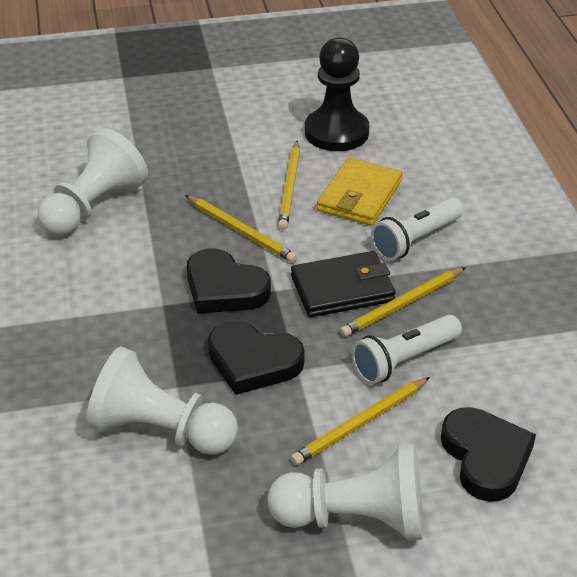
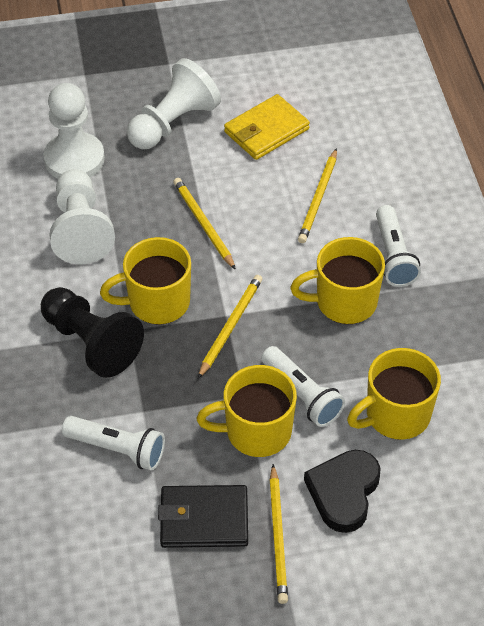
black heart: 3 -> 1
white flashlight: 2 -> 3
yellow mug: 0 -> 4

